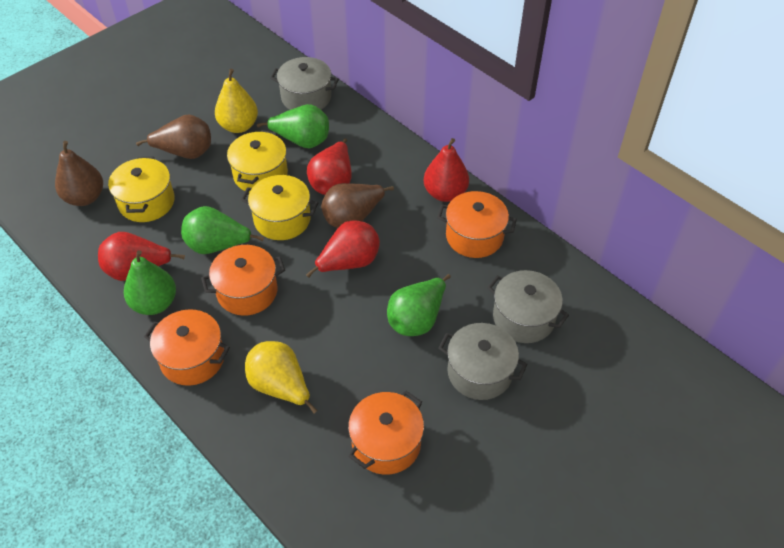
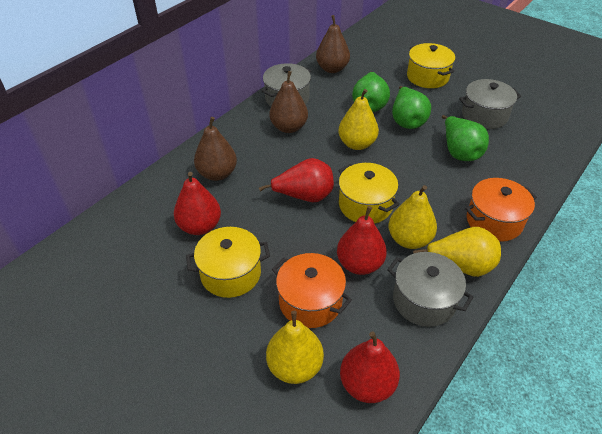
green pear: 4 -> 3
orange pot: 4 -> 2
yellow pear: 2 -> 4

